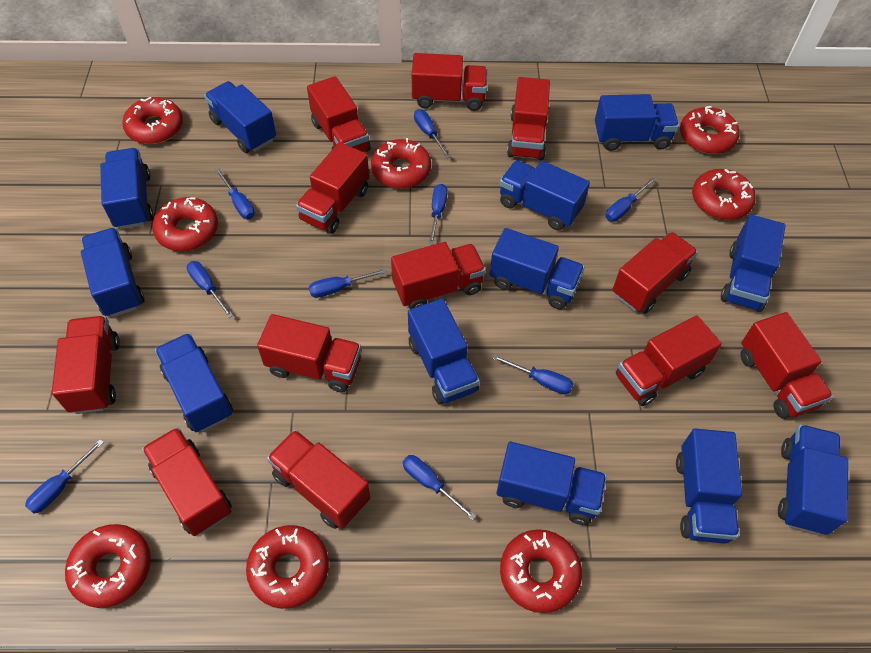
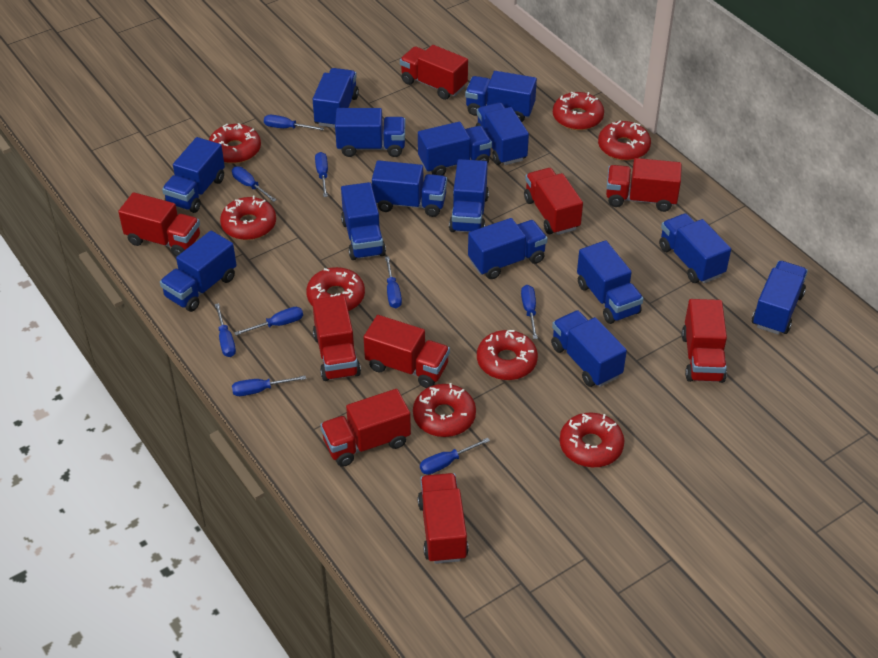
blue truck: 12 -> 15
red truck: 12 -> 9

